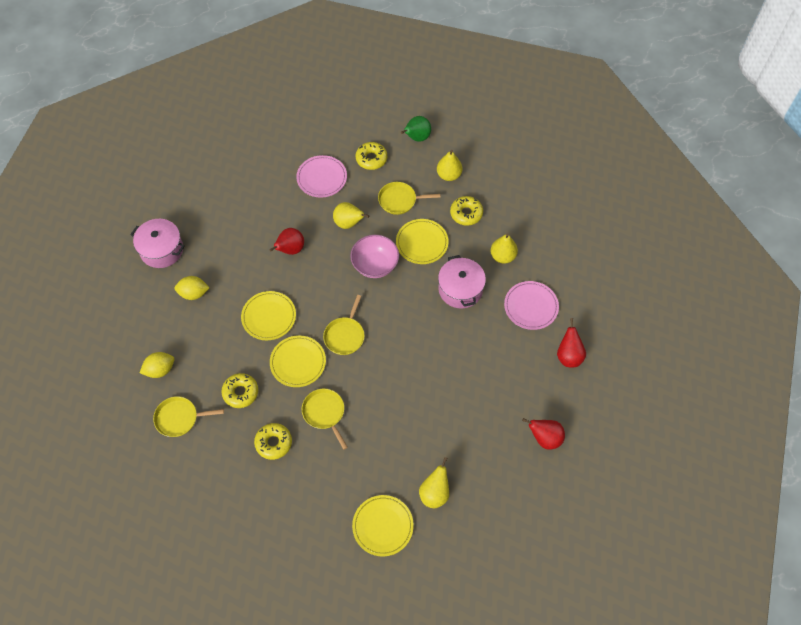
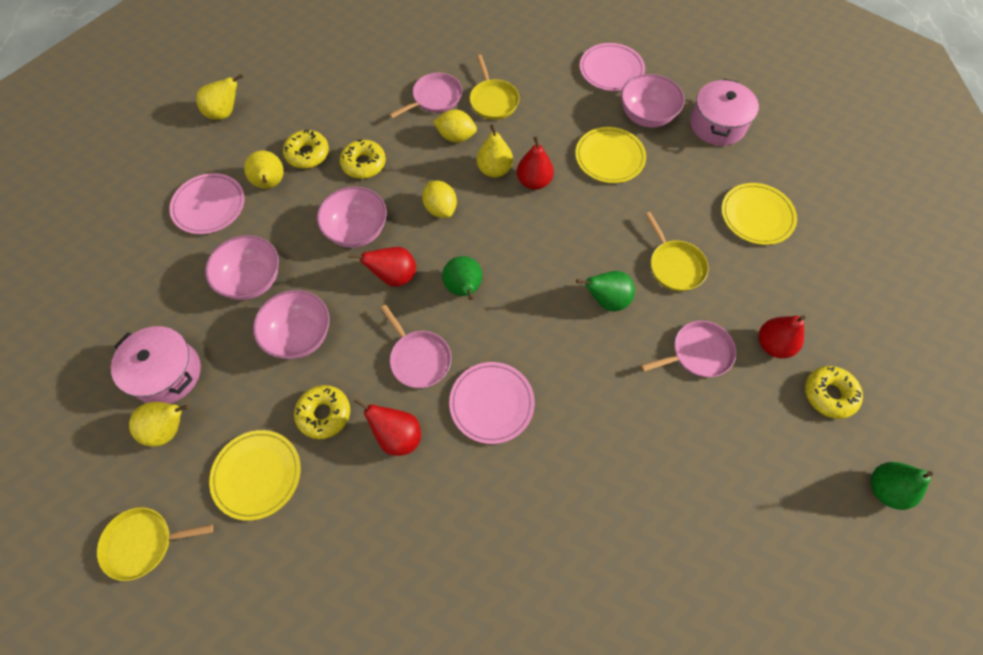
green pear: 1 -> 3
pink bowl: 1 -> 4
pink pan: 0 -> 3
pink plate: 2 -> 3
red pear: 3 -> 4
yellow pan: 4 -> 3
yellow plate: 4 -> 3

